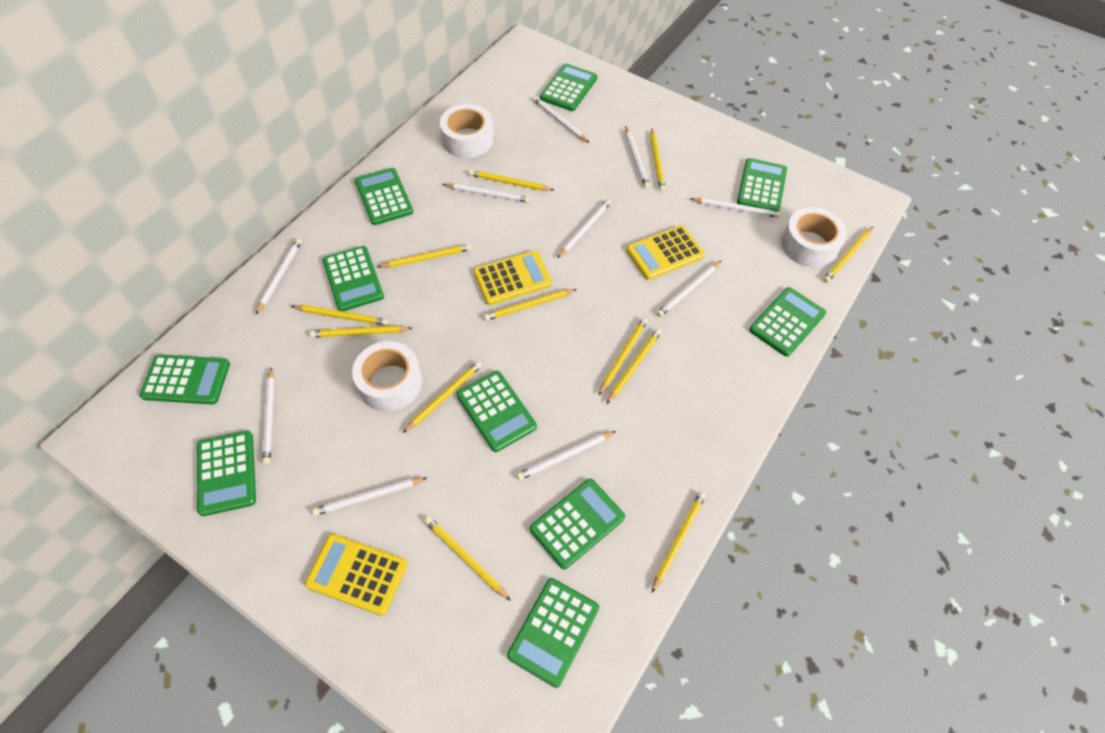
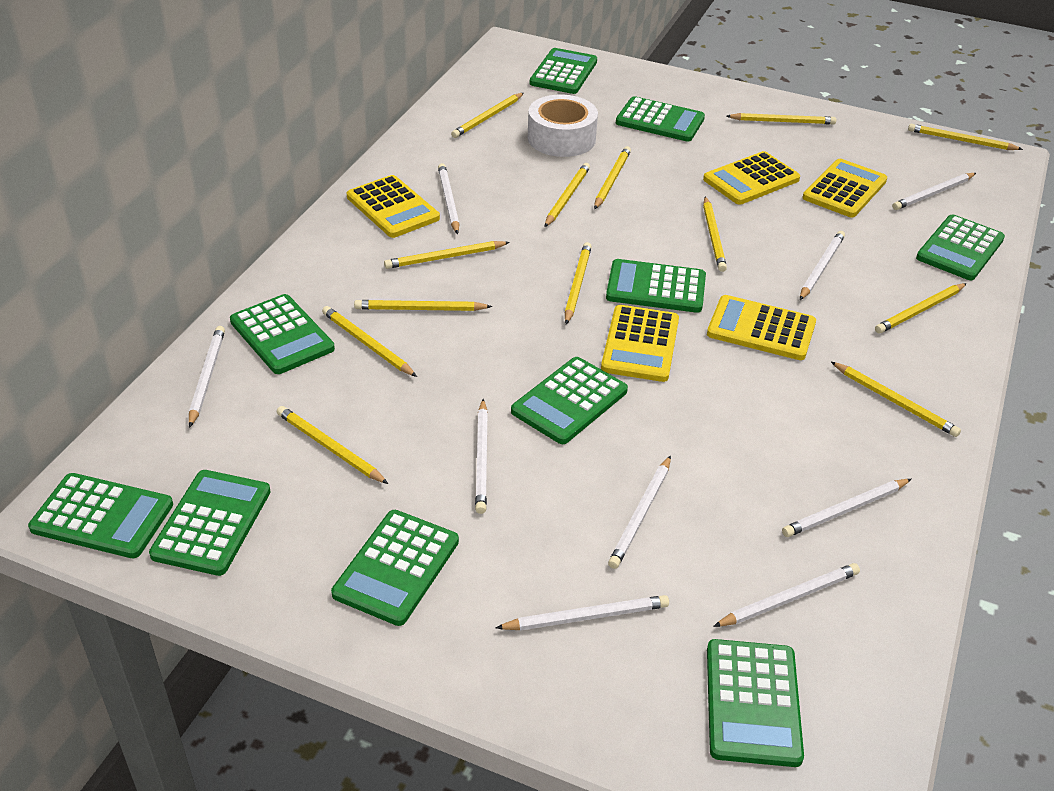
white pencil: 10 -> 9
white tape: 3 -> 1
yellow calculator: 3 -> 5
yellow pencil: 12 -> 13

